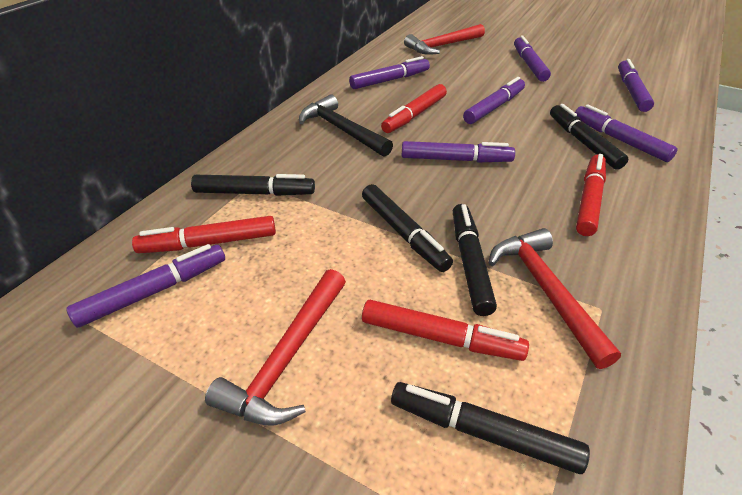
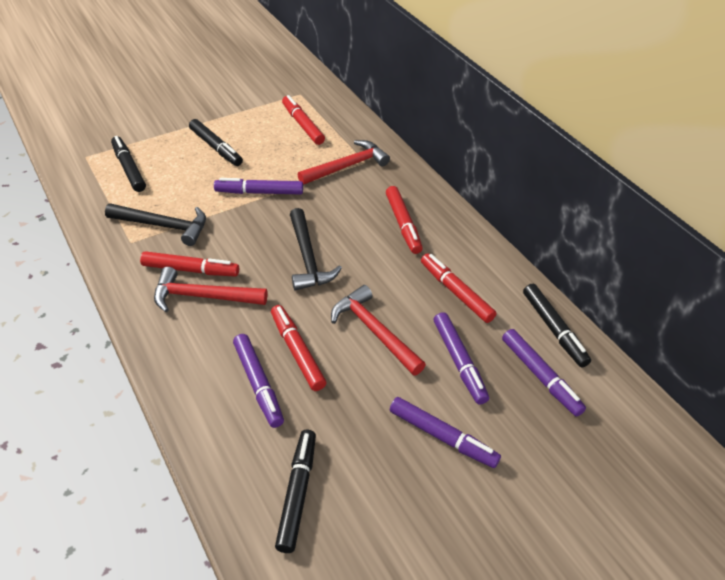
black hammer: 1 -> 2
black marker: 5 -> 4
purple marker: 7 -> 5
red marker: 4 -> 5

